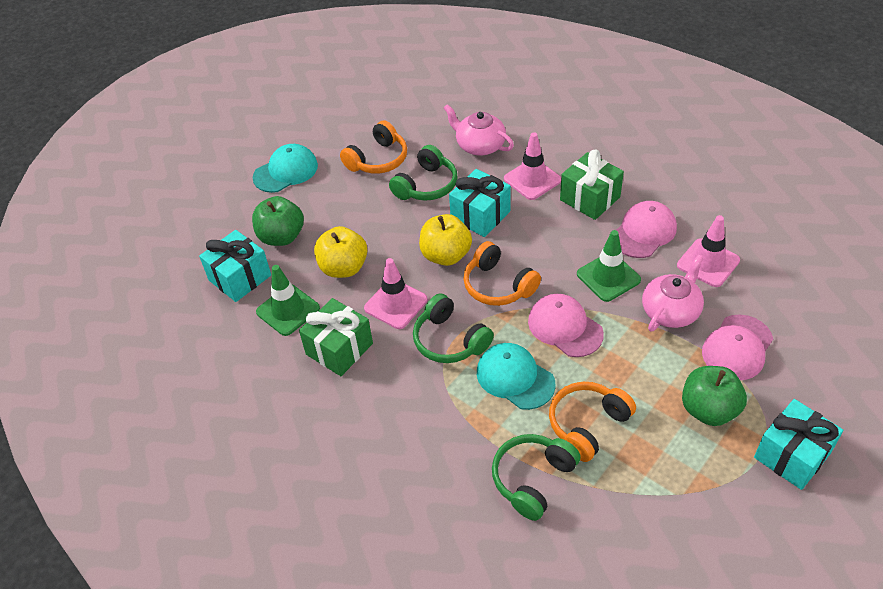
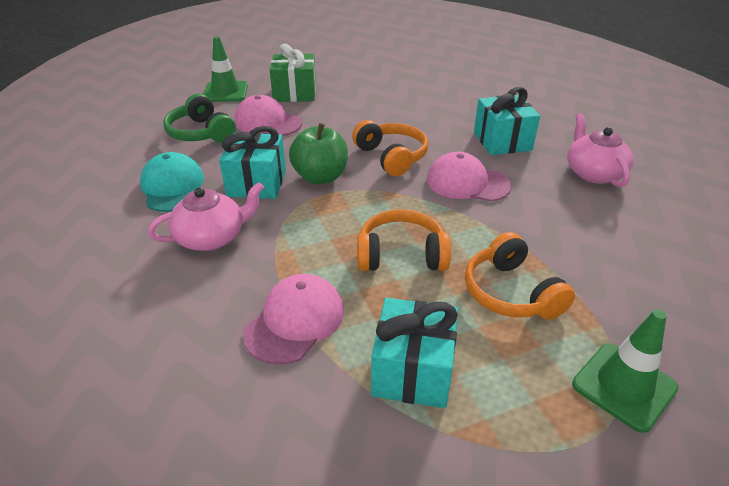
green apple: 2 -> 1
green gift: 2 -> 1
green headphones: 3 -> 1
pink traffic cone: 3 -> 0
turquoise cap: 2 -> 1
yellow apple: 2 -> 0

